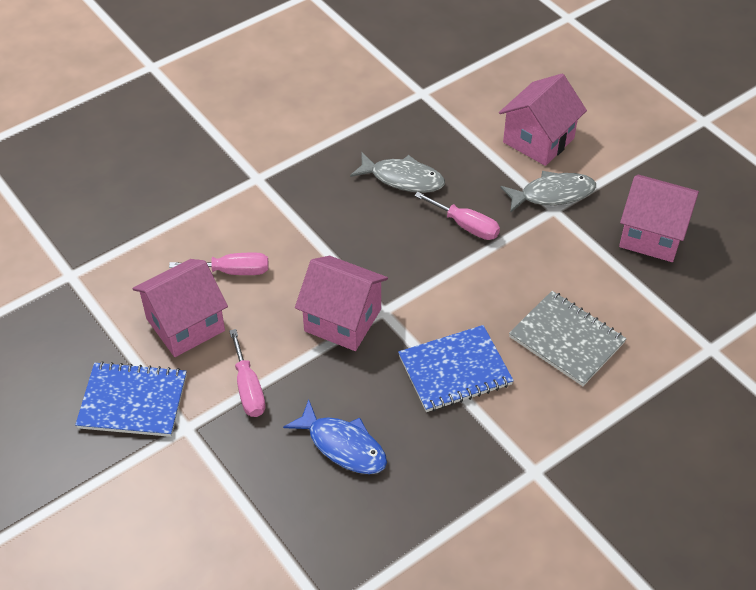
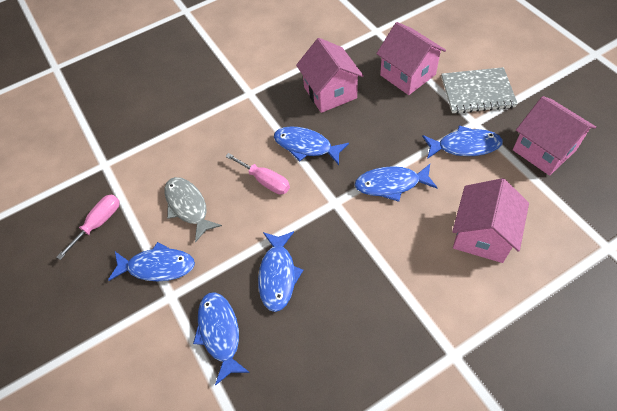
blue fish: 1 -> 6
blue notebook: 2 -> 0
grey fish: 2 -> 1
pink screwdriver: 3 -> 2

